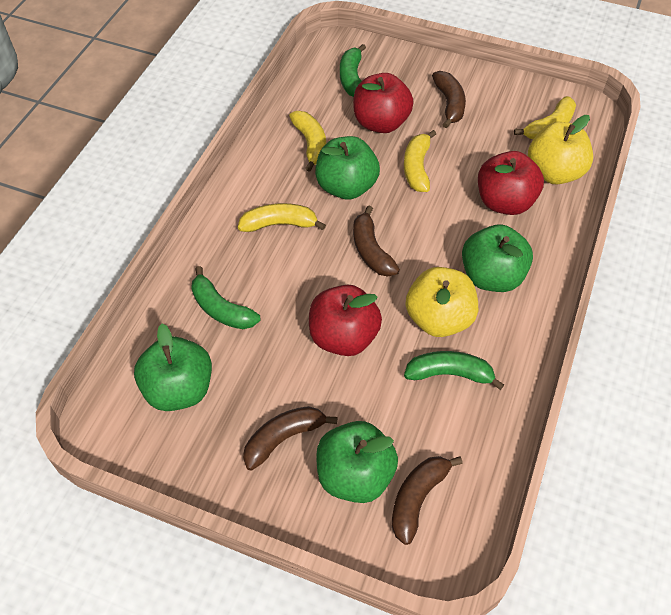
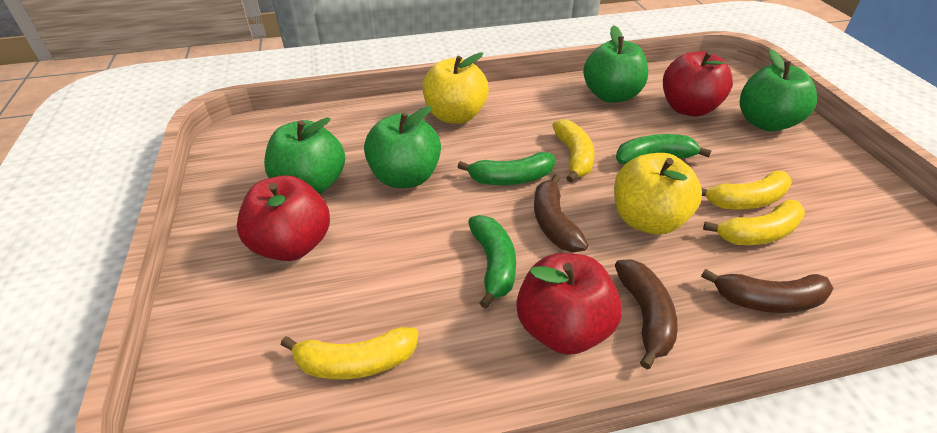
brown banana: 4 -> 3

